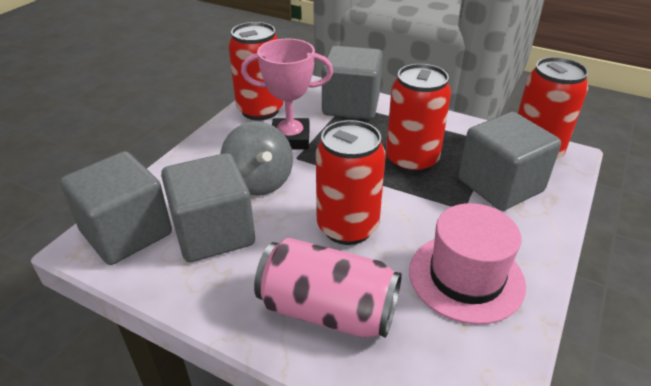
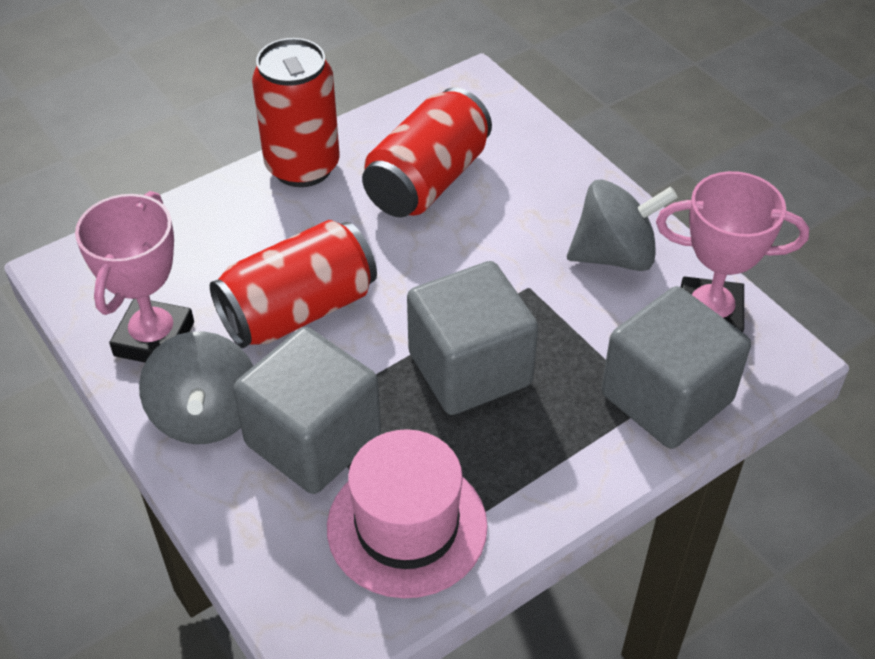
grey cube: 4 -> 3
grey spinning top: 1 -> 2
pink can: 1 -> 0
pink trophy: 1 -> 2
red can: 4 -> 3

